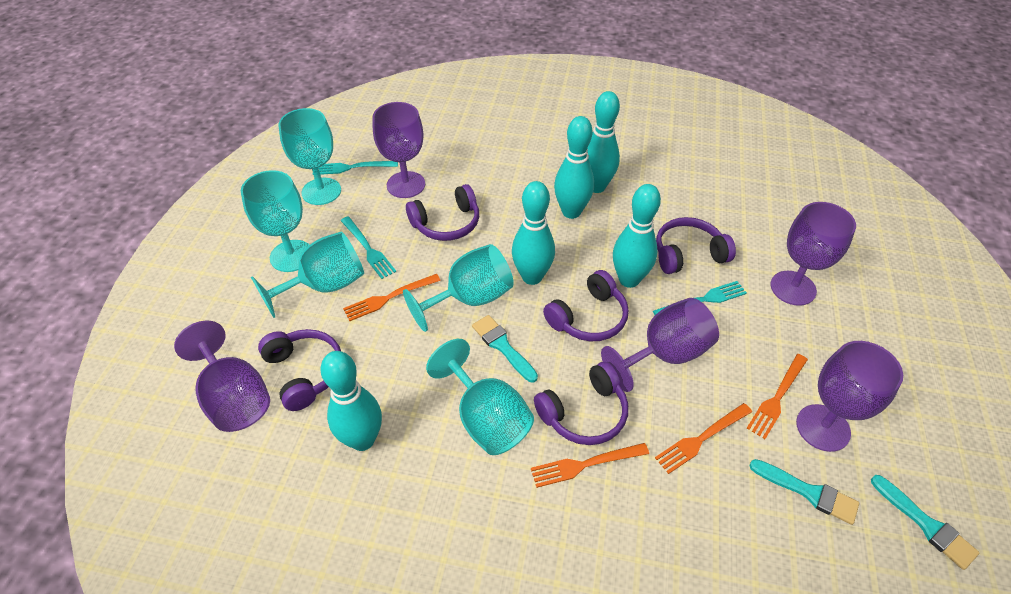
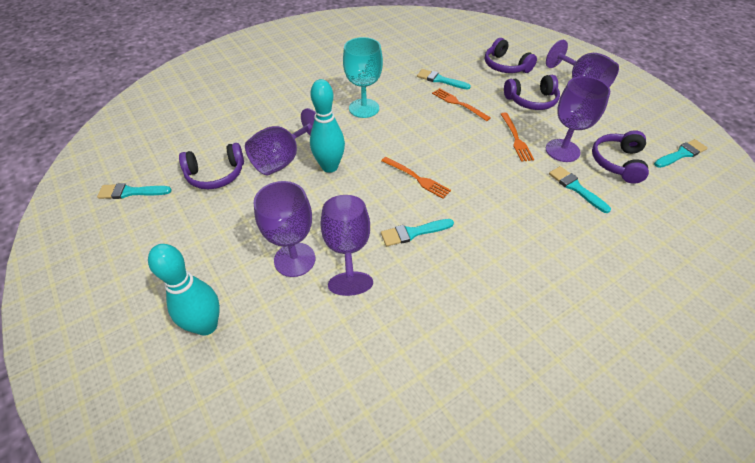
orange fork: 4 -> 3
purple headphones: 5 -> 4
turquoise bowling pin: 5 -> 2
turquoise brush: 3 -> 5
turquoise fork: 3 -> 0
turquoise goblet: 5 -> 1

